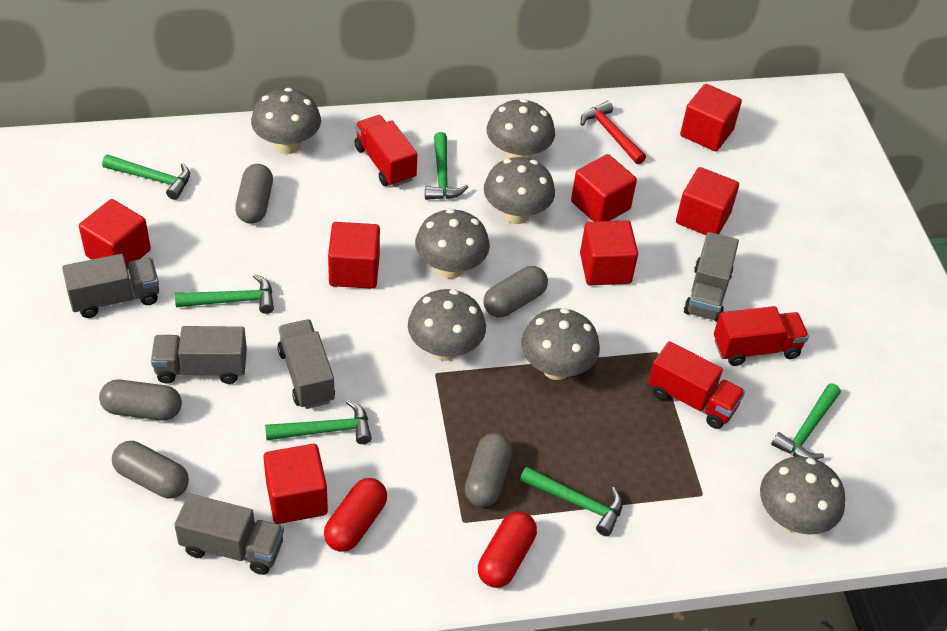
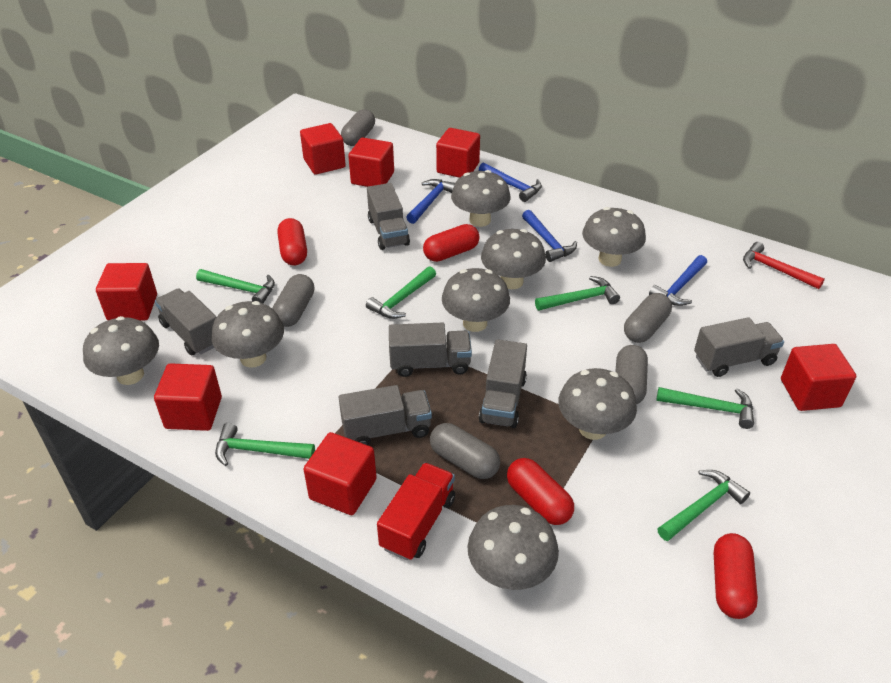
blue hammer: 0 -> 4
grey mushroom: 7 -> 8
grey truck: 5 -> 6
red capsule: 2 -> 4
red truck: 3 -> 1

